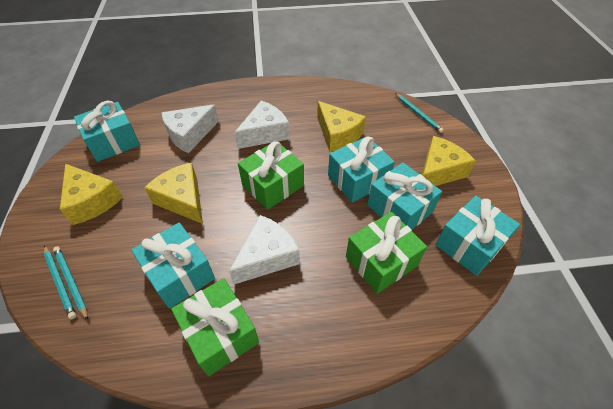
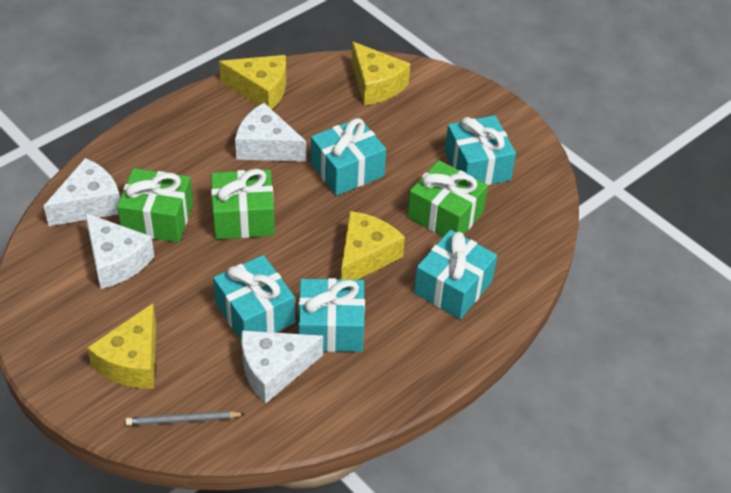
grey pencil: 0 -> 1
turquoise pencil: 3 -> 0
white cheese: 3 -> 4

